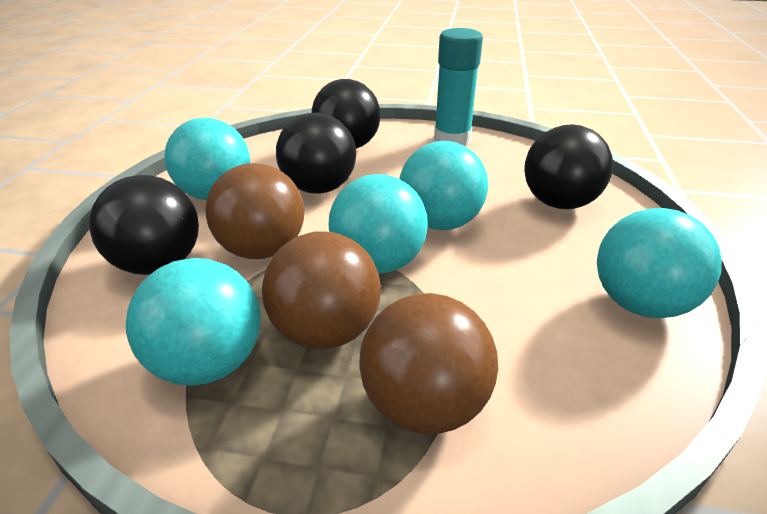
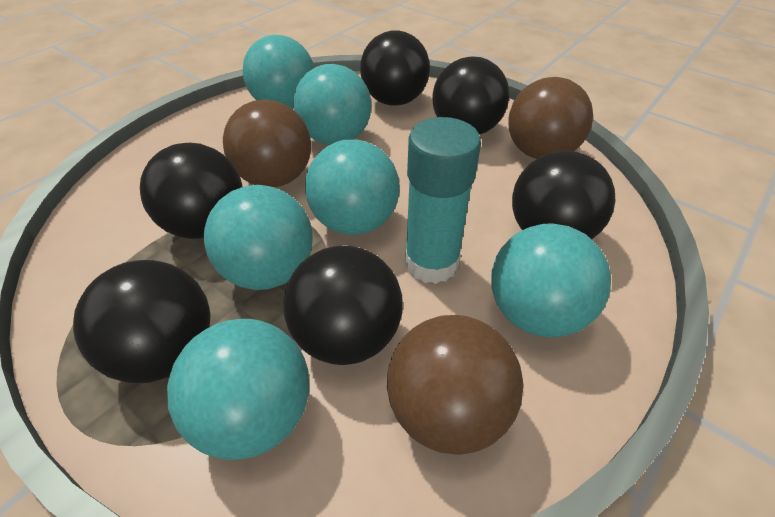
black ball: 4 -> 6
turquoise ball: 5 -> 6

